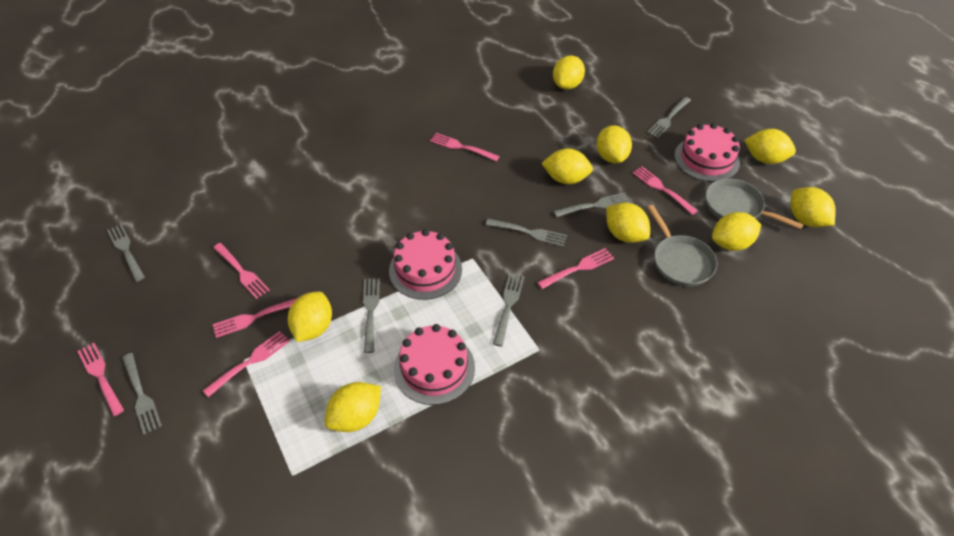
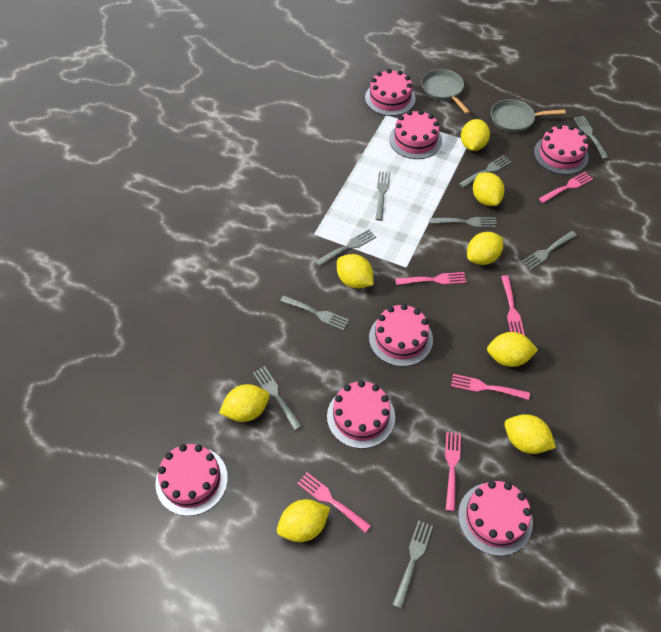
grey fork: 7 -> 9
pink cake: 3 -> 7
pink fork: 7 -> 6
yellow lemon: 9 -> 8

